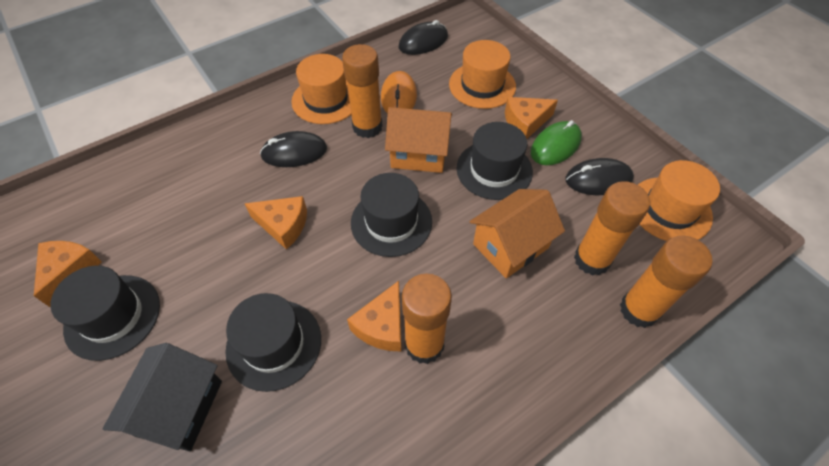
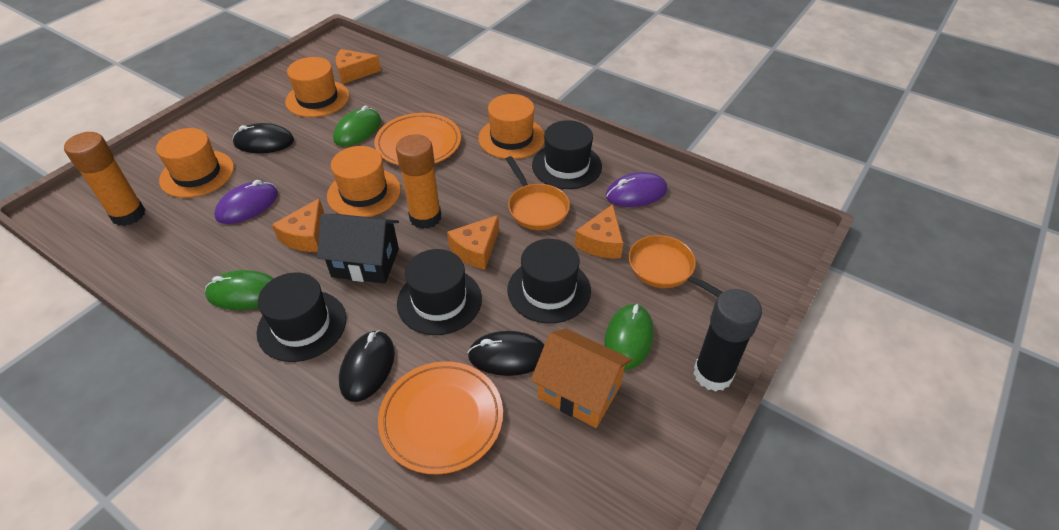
black glue stick: 0 -> 1
green mouse: 1 -> 3
orange glue stick: 4 -> 2
orange hat: 3 -> 4
orange house: 2 -> 1
orange mouse: 1 -> 0
orange pan: 0 -> 2
orange plate: 0 -> 2
purple mouse: 0 -> 2

